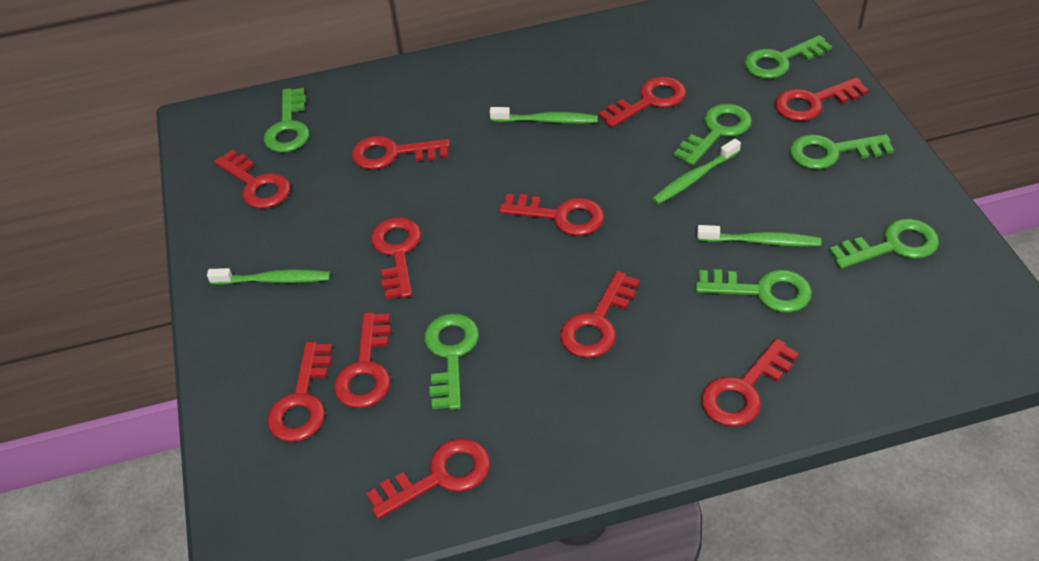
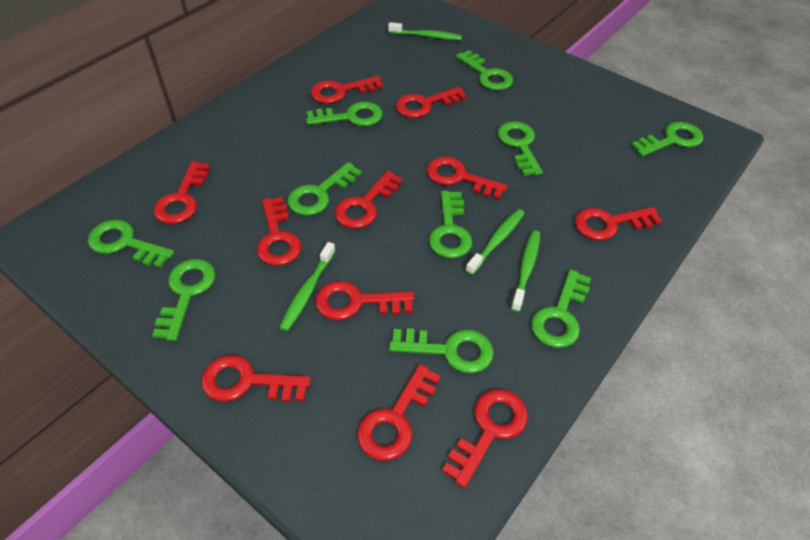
green key: 7 -> 10

